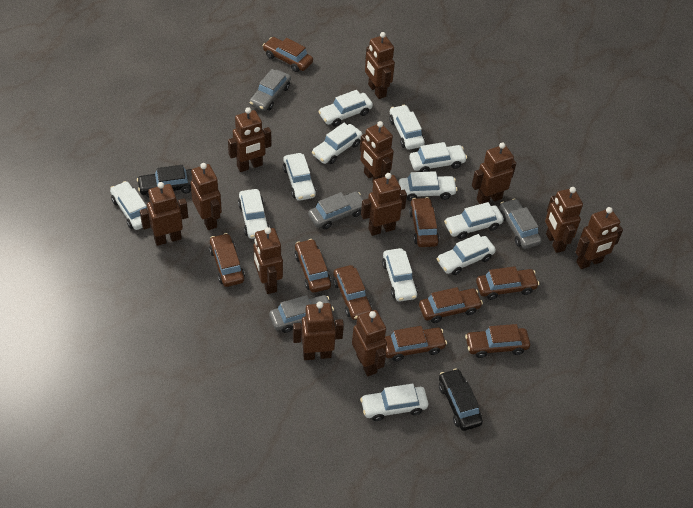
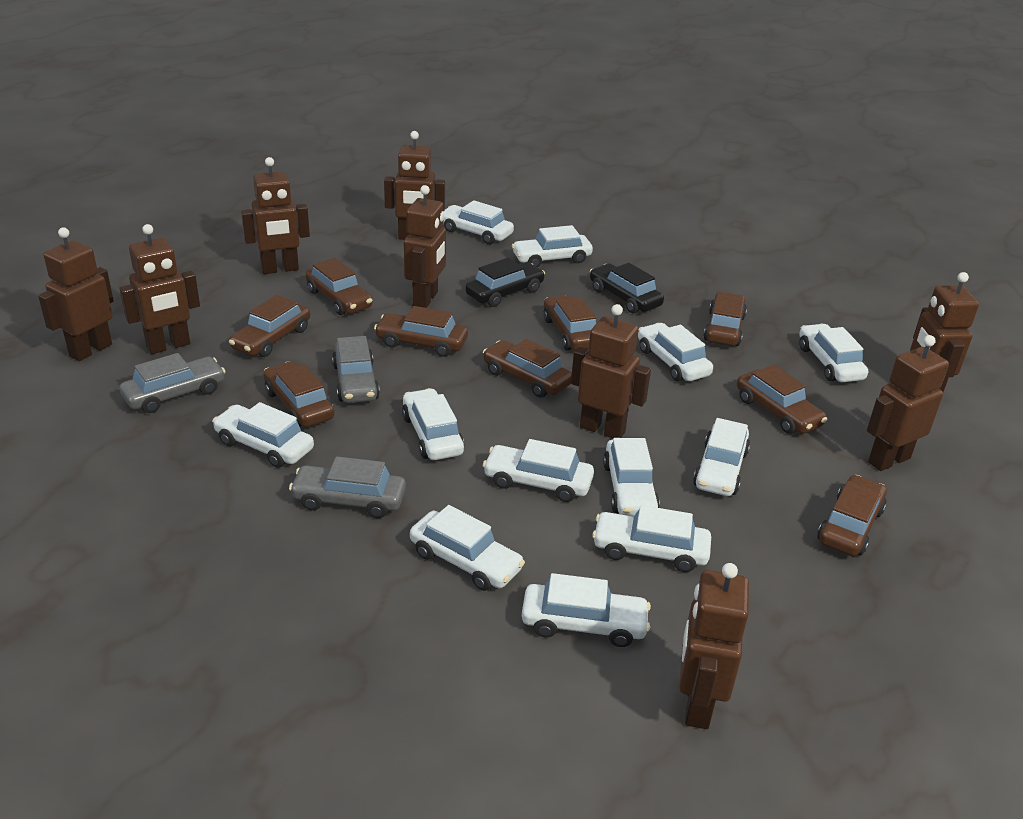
brown robot: 12 -> 9
grey car: 4 -> 3

